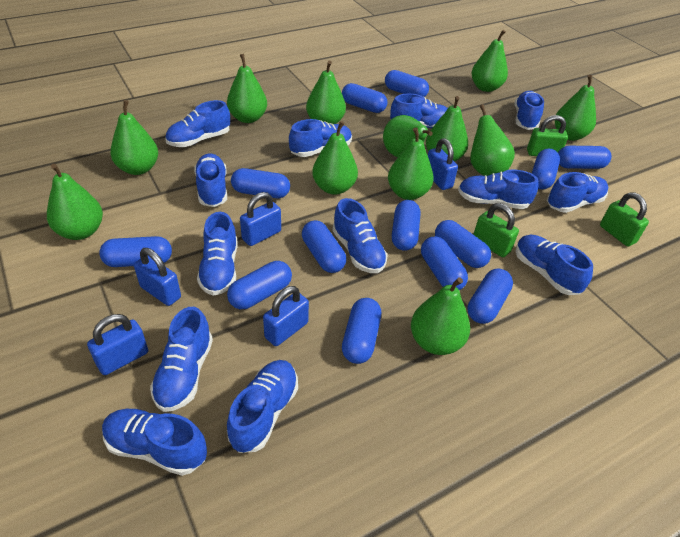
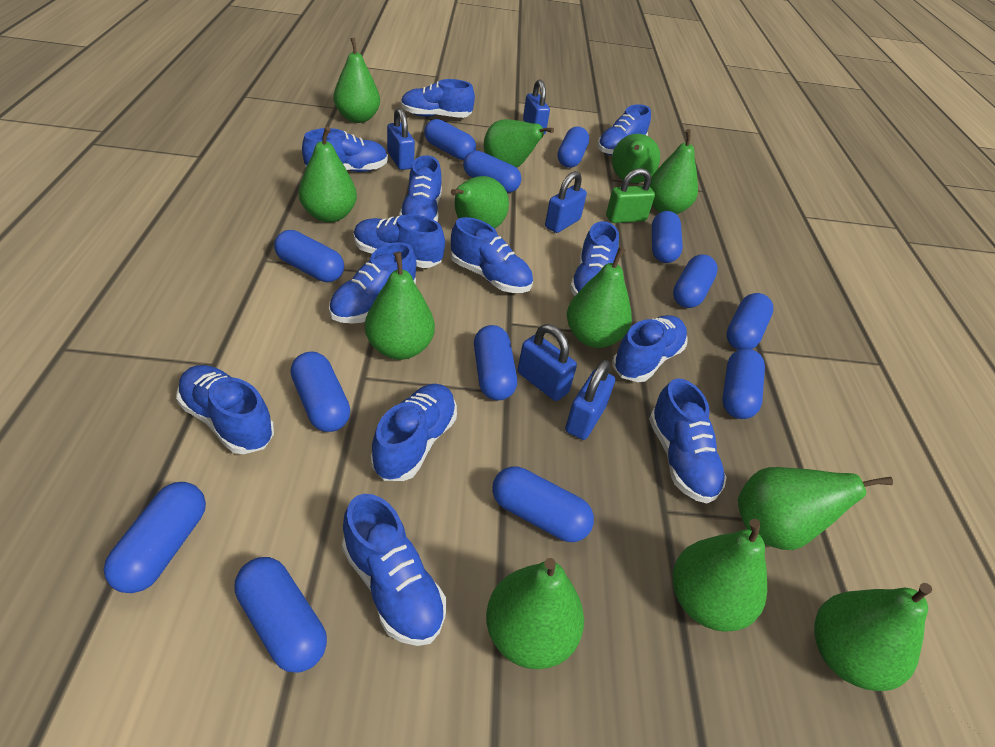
green padlock: 3 -> 1

